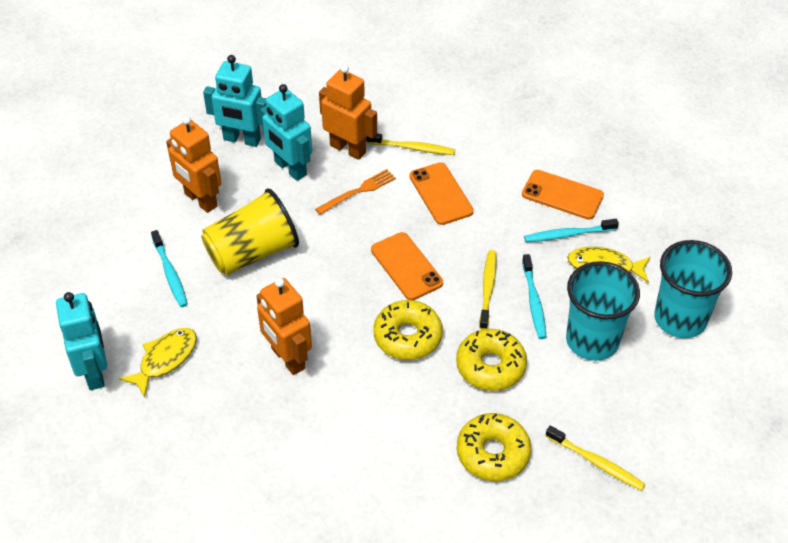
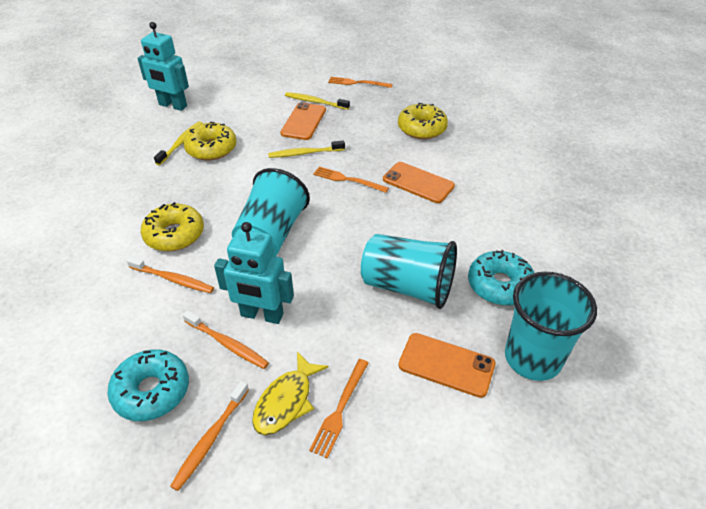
orange fork: 1 -> 3
orange robot: 3 -> 0
orange toothbrush: 0 -> 3
turquoise cup: 2 -> 3
turquoise donut: 0 -> 2
turquoise robot: 3 -> 2
turquoise toothbrush: 3 -> 0
yellow cup: 1 -> 0
yellow fish: 2 -> 1

